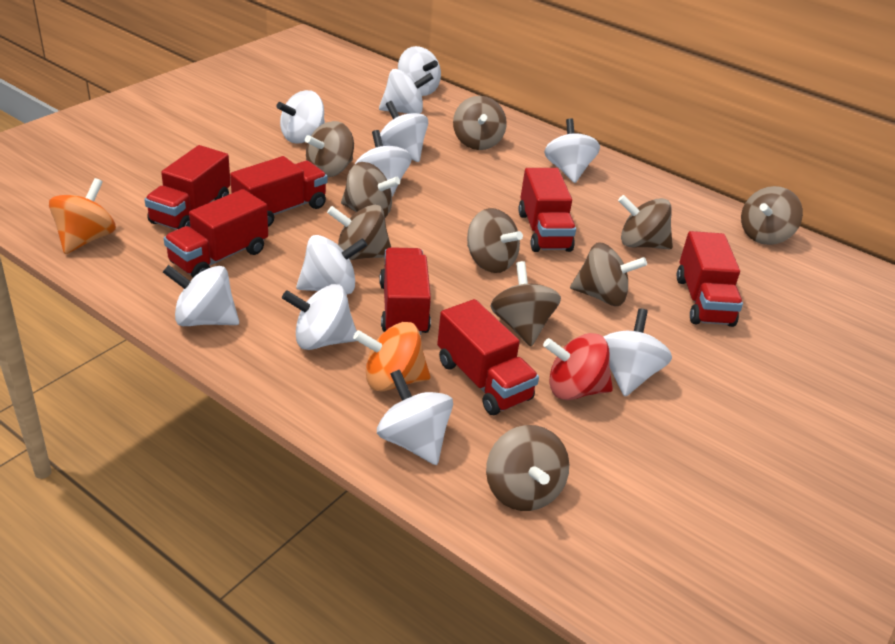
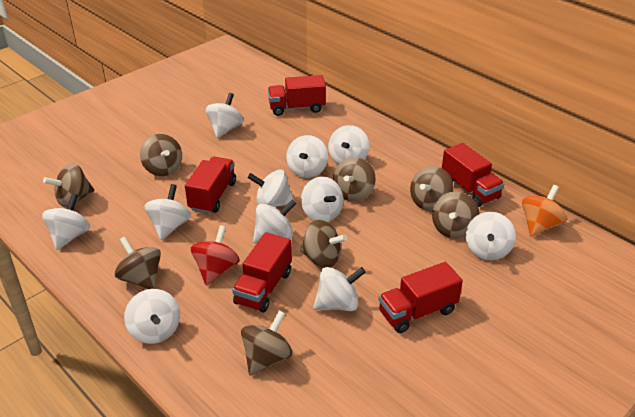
brown spinning top: 10 -> 8
orange spinning top: 2 -> 1
red truck: 7 -> 5

